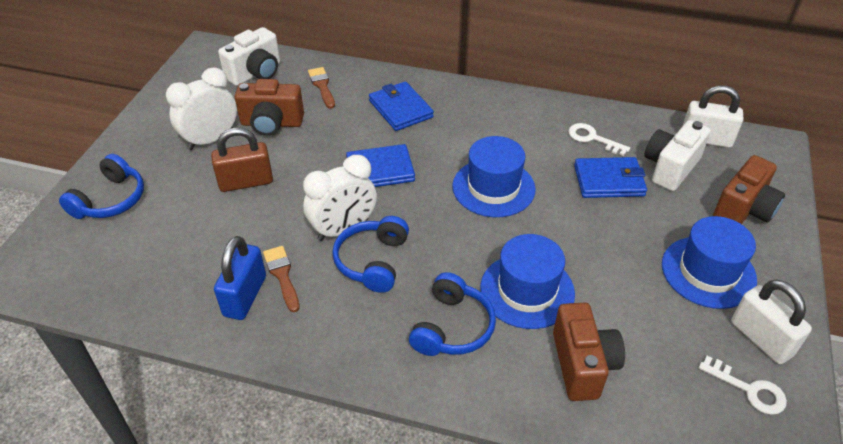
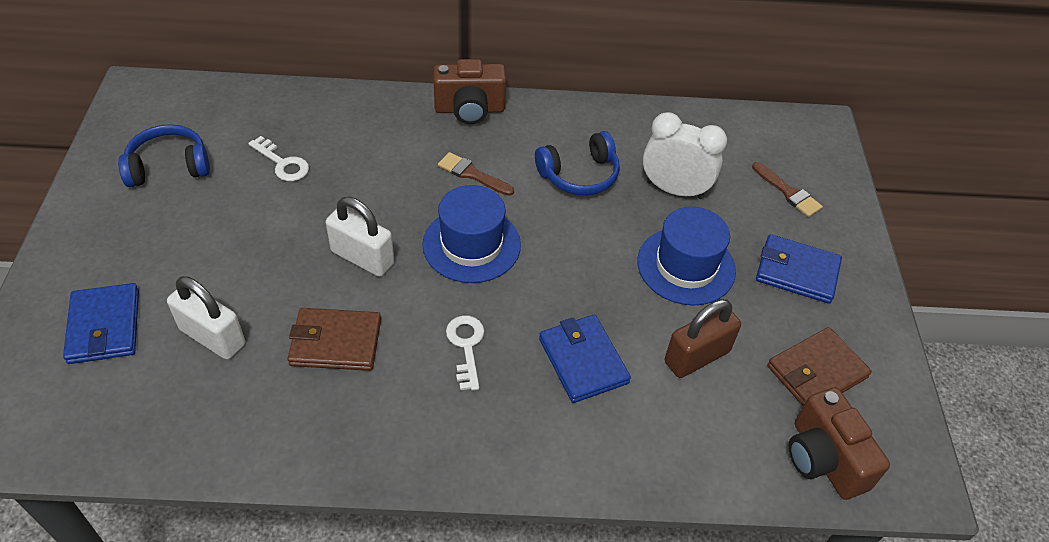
blue hat: 3 -> 2
blue headphones: 3 -> 2
blue padlock: 1 -> 0
brown camera: 3 -> 2
brown wallet: 0 -> 2
white camera: 2 -> 0
white clock: 2 -> 1

